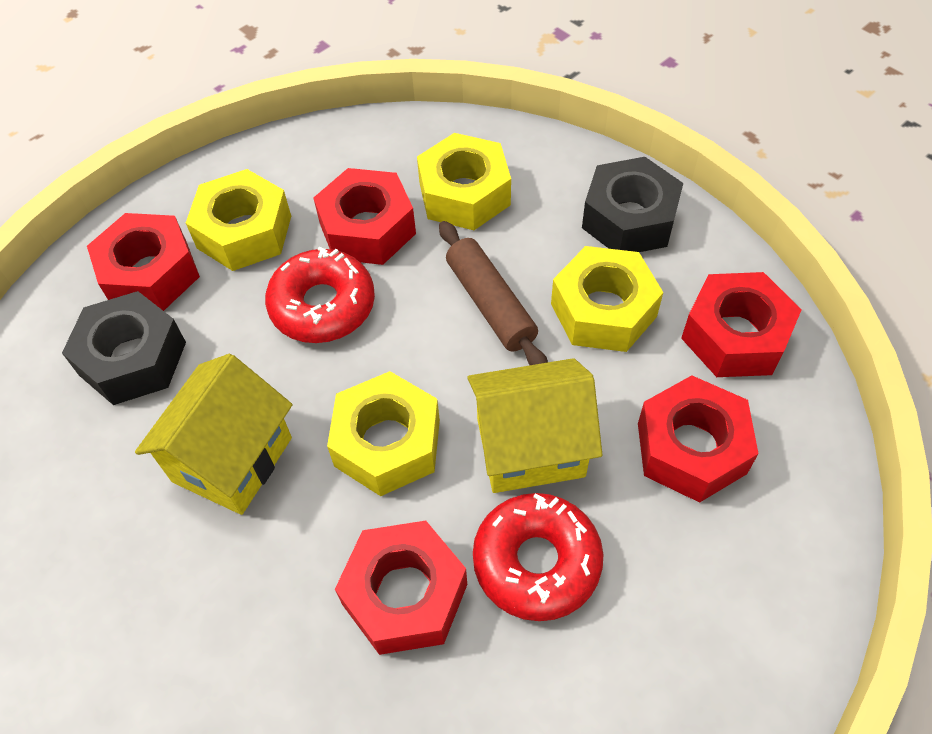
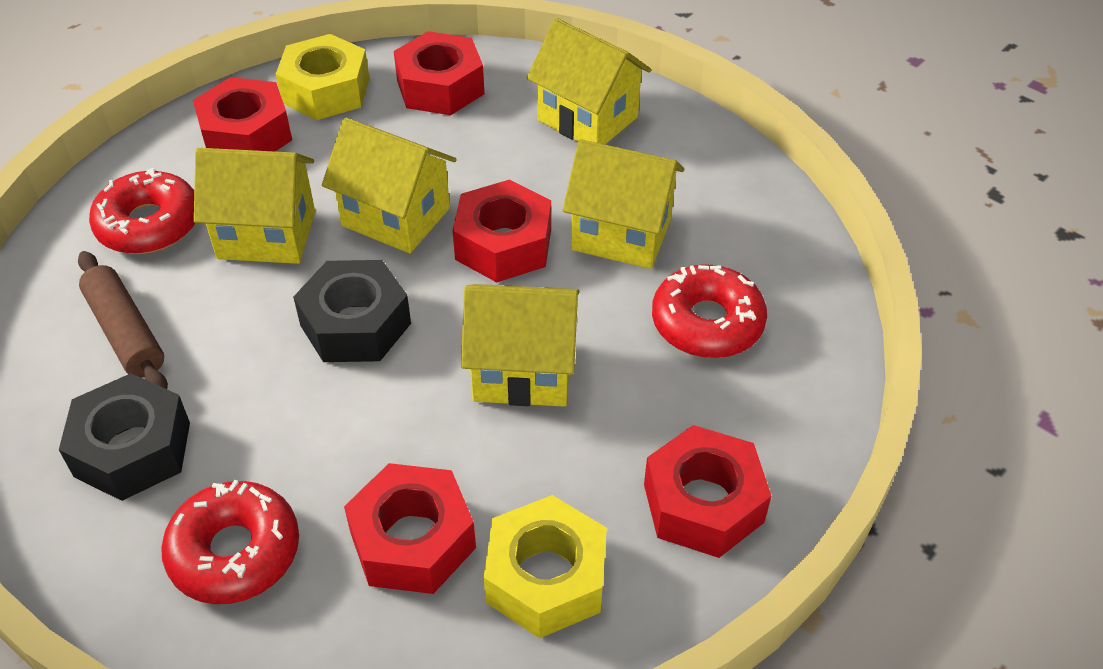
red donut: 2 -> 3
yellow house: 2 -> 5
yellow nut: 4 -> 2

